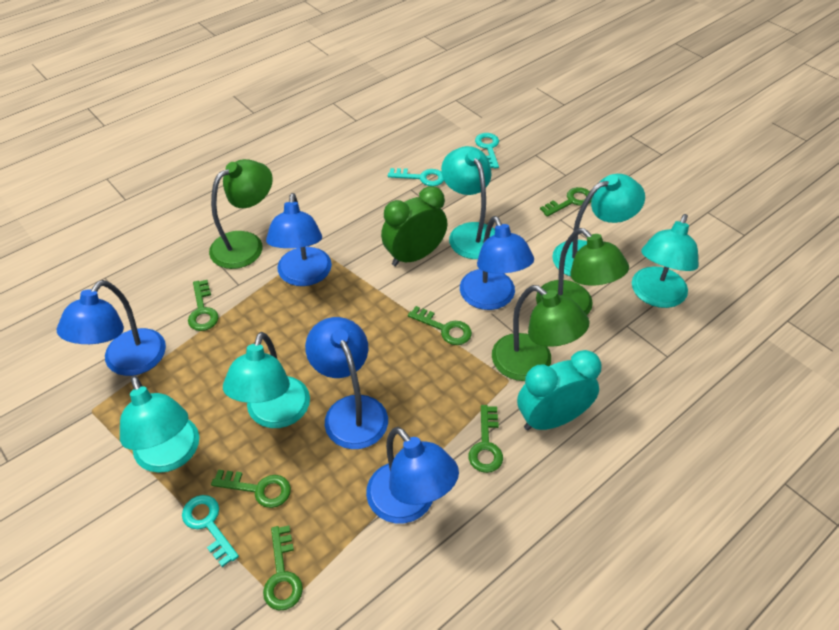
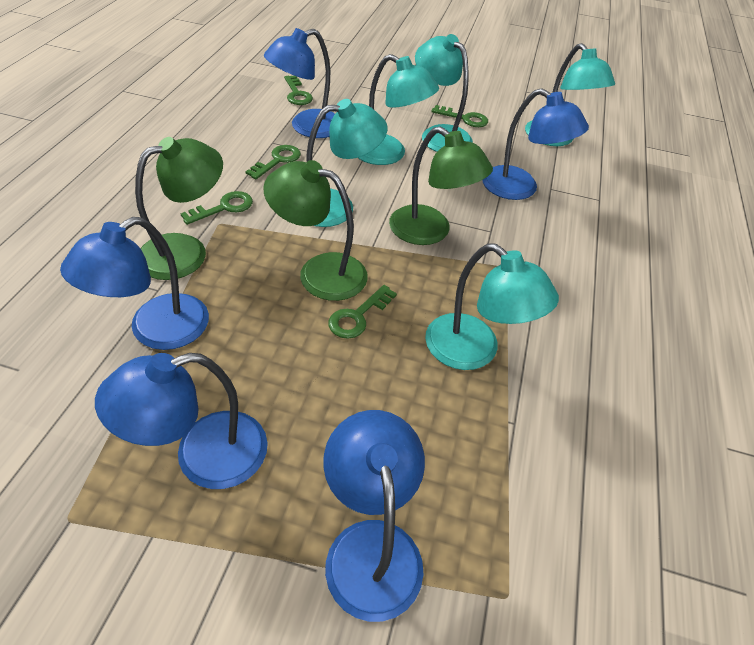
green clock: 1 -> 0
green key: 6 -> 5
turquoise clock: 1 -> 0
turquoise key: 3 -> 0

